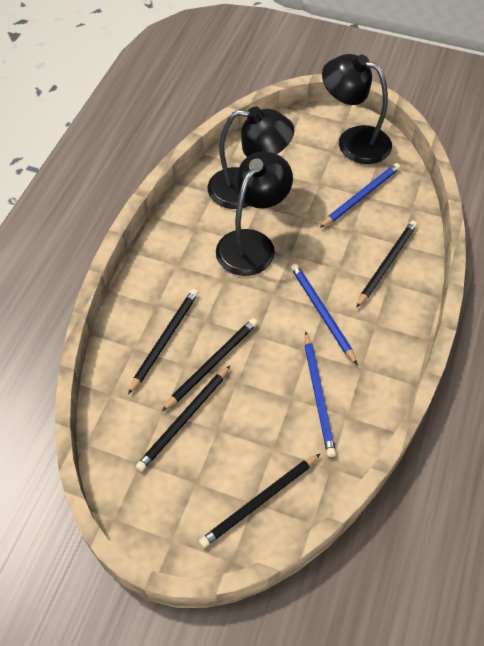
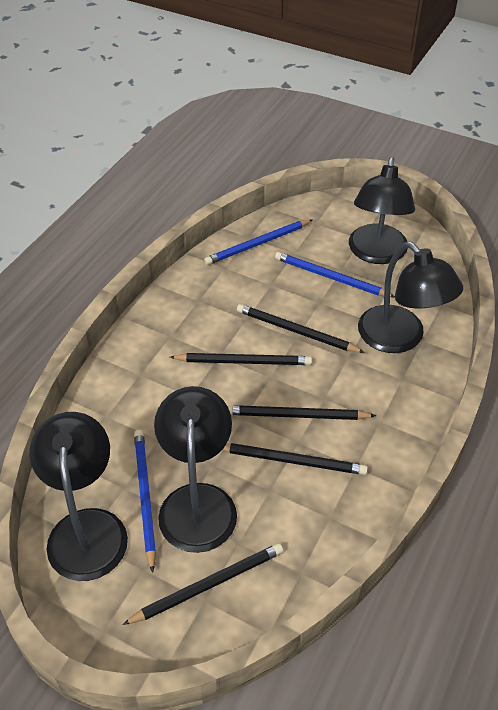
black lamp: 3 -> 4

